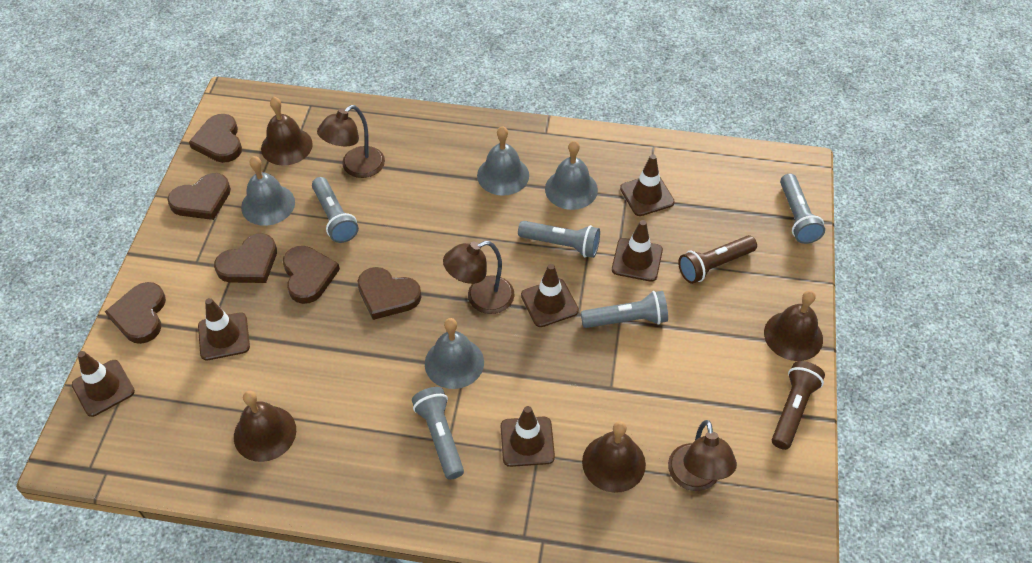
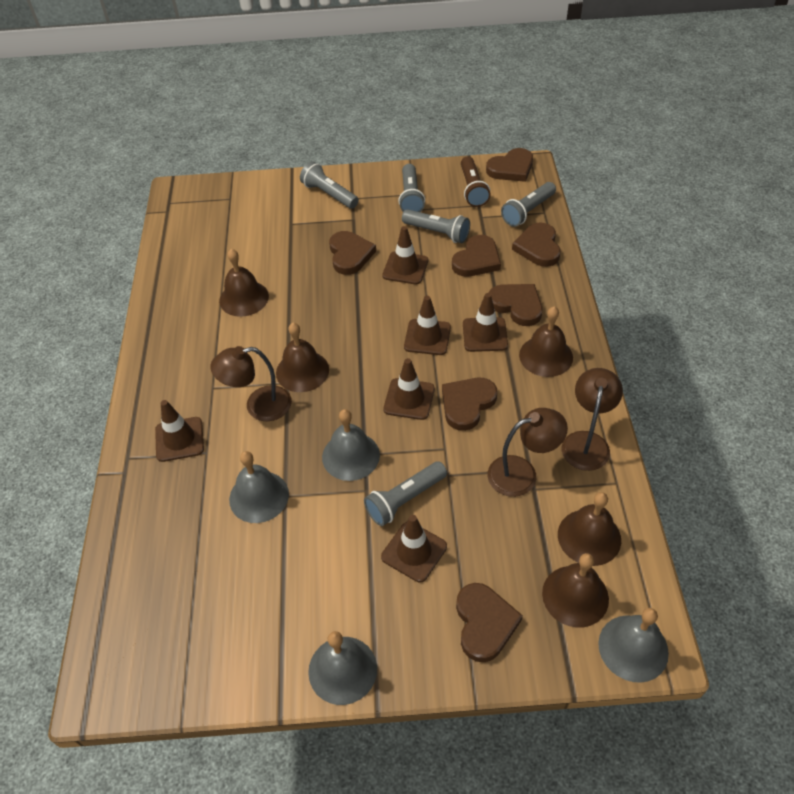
brown bell: 4 -> 5
brown flashlight: 2 -> 1
brown heart: 6 -> 7

